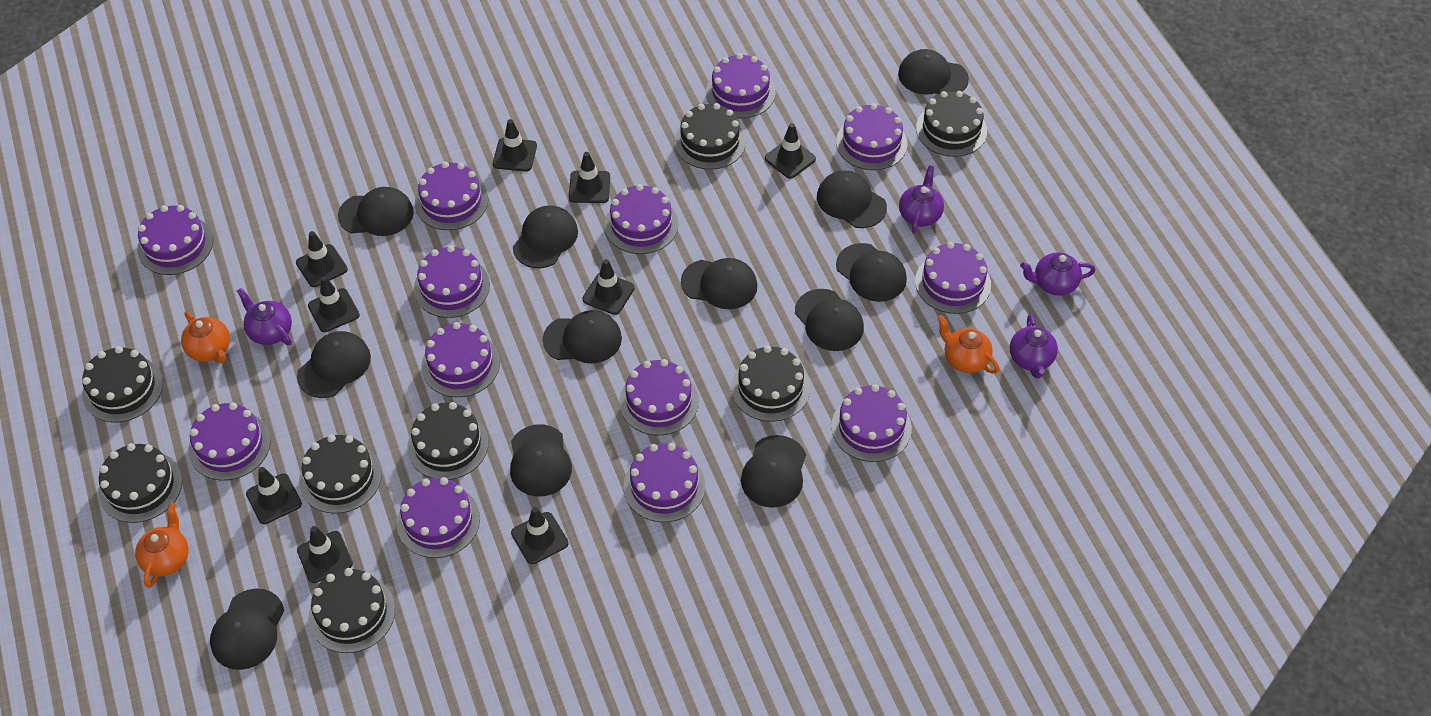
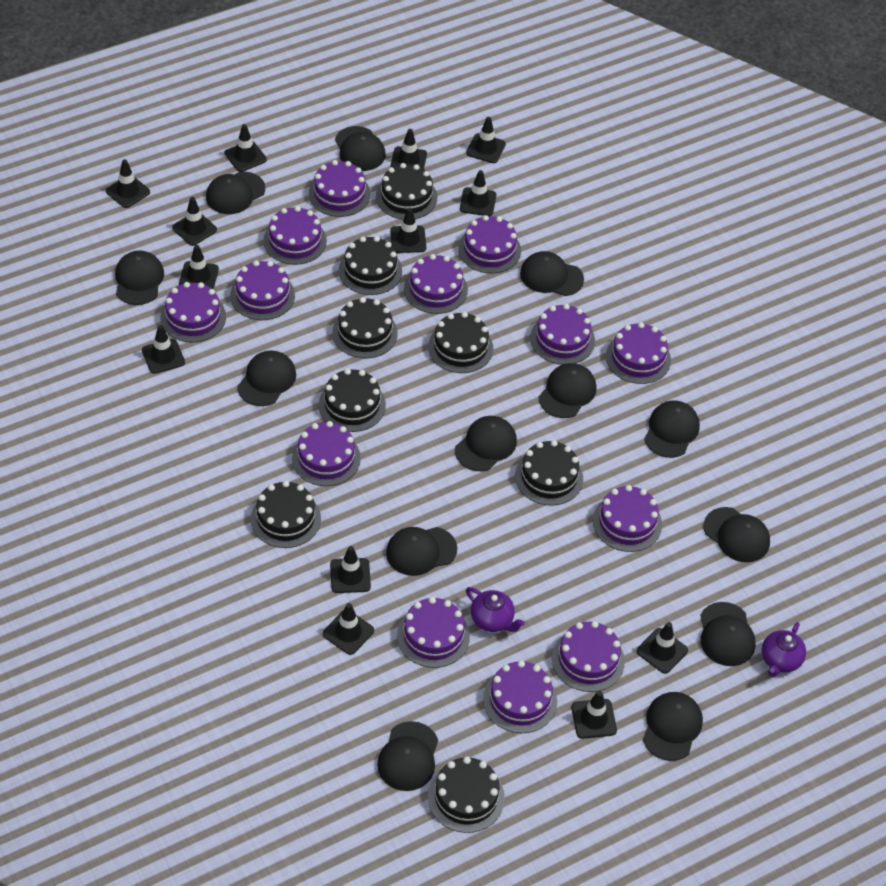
black cap: 12 -> 13
black traffic cone: 9 -> 13
orange teapot: 3 -> 0
purple teapot: 4 -> 2

